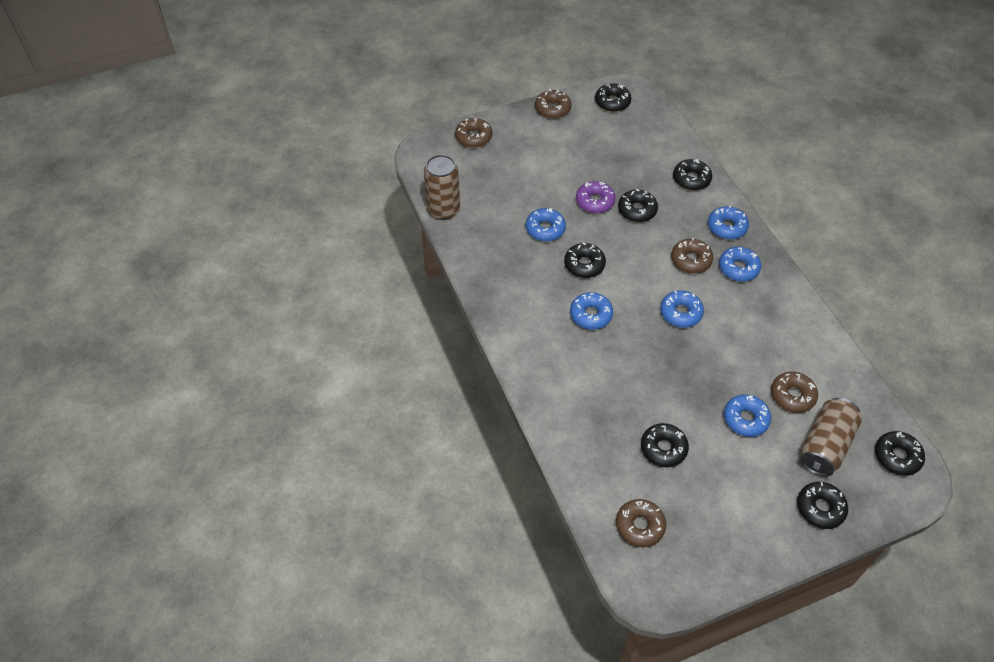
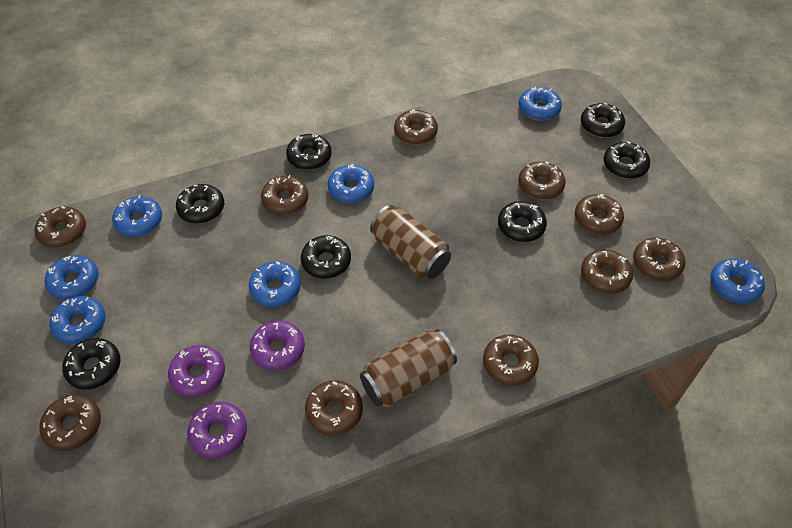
blue donut: 6 -> 7
brown donut: 5 -> 10
purple donut: 1 -> 3

